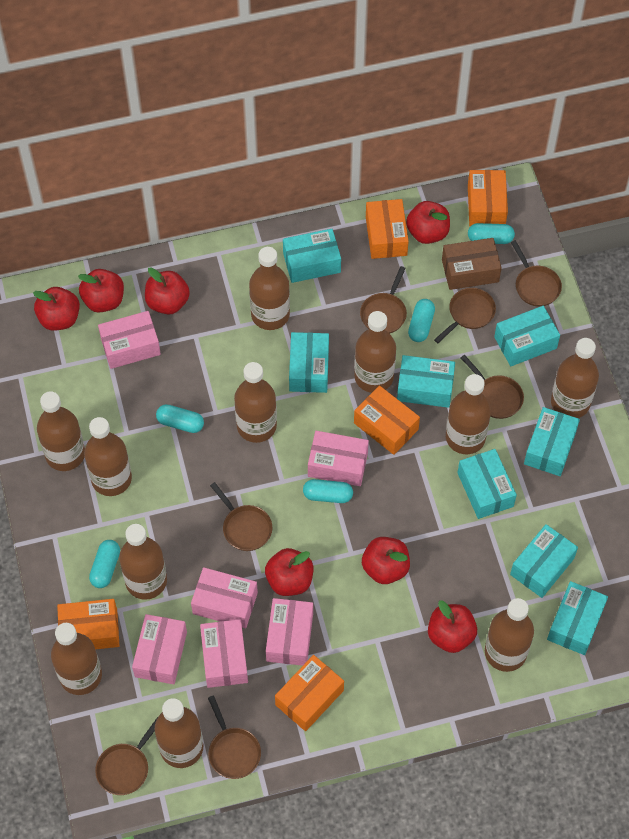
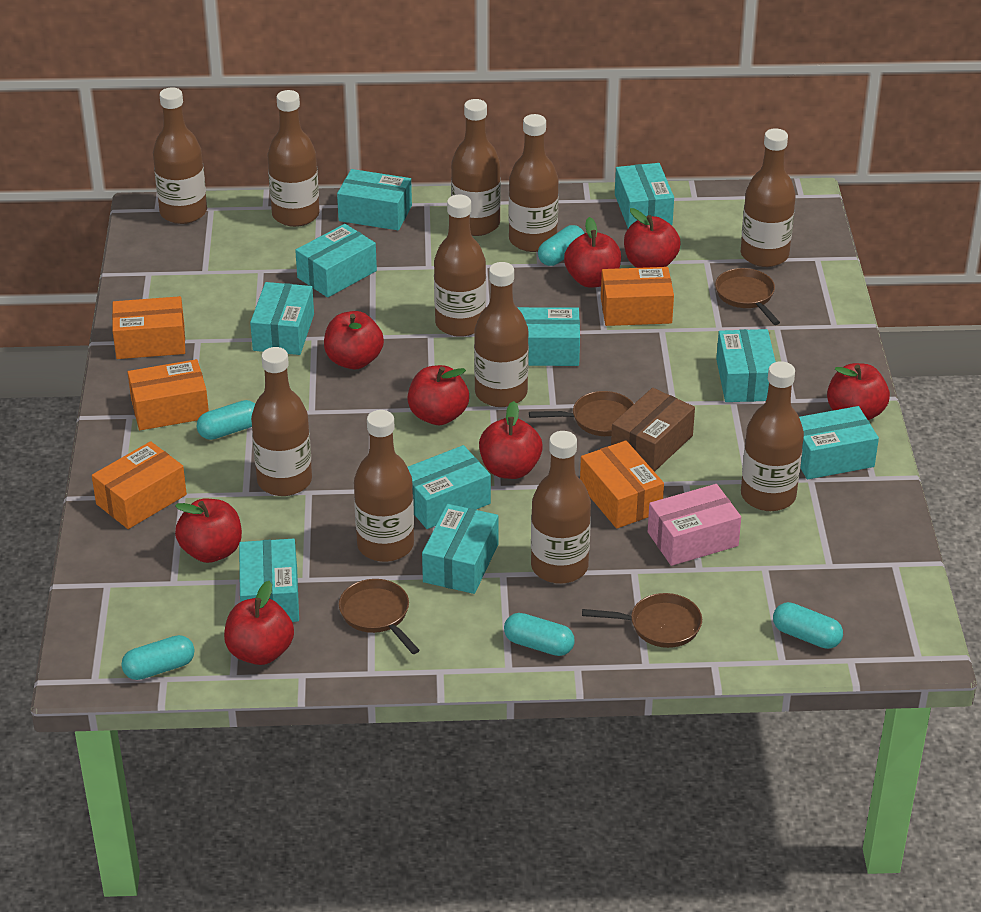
brown pan: 7 -> 4
pink box: 6 -> 1
red apple: 7 -> 8
turquoise box: 8 -> 10

